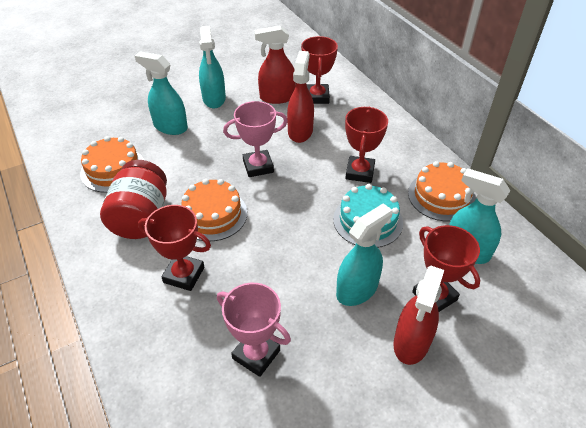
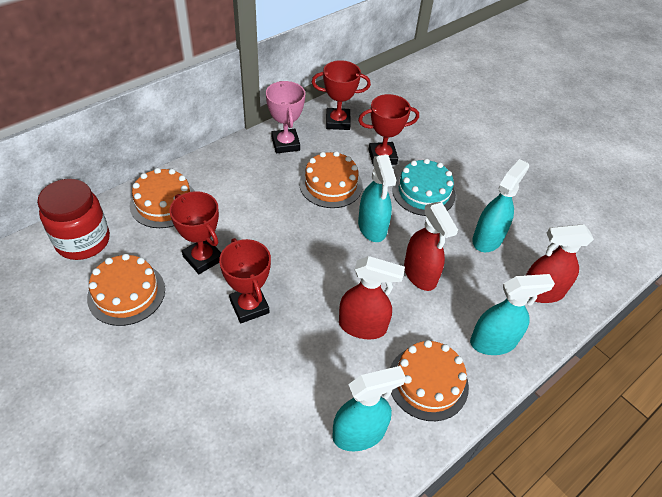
orange cake: 3 -> 4
pink trophy: 2 -> 1

